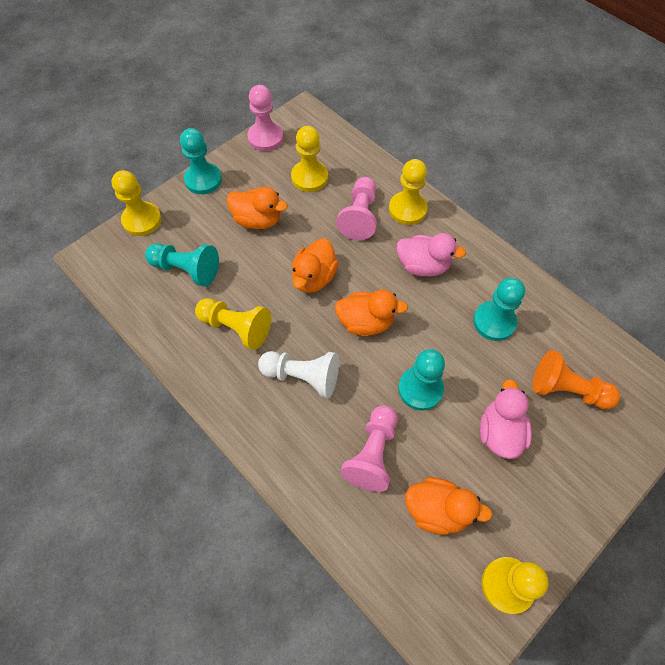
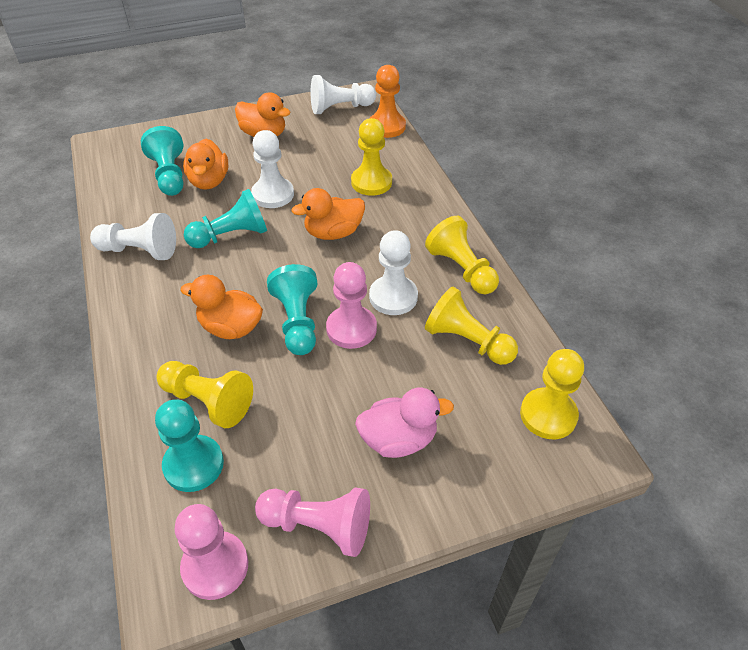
pink duck: 2 -> 1
white pawn: 1 -> 4

